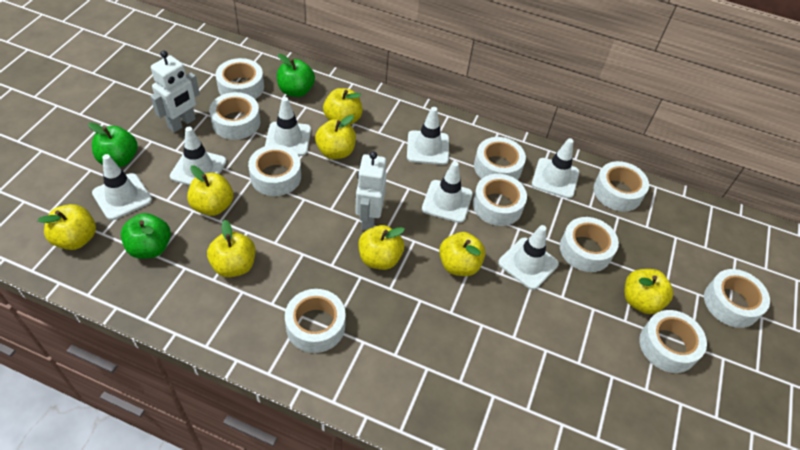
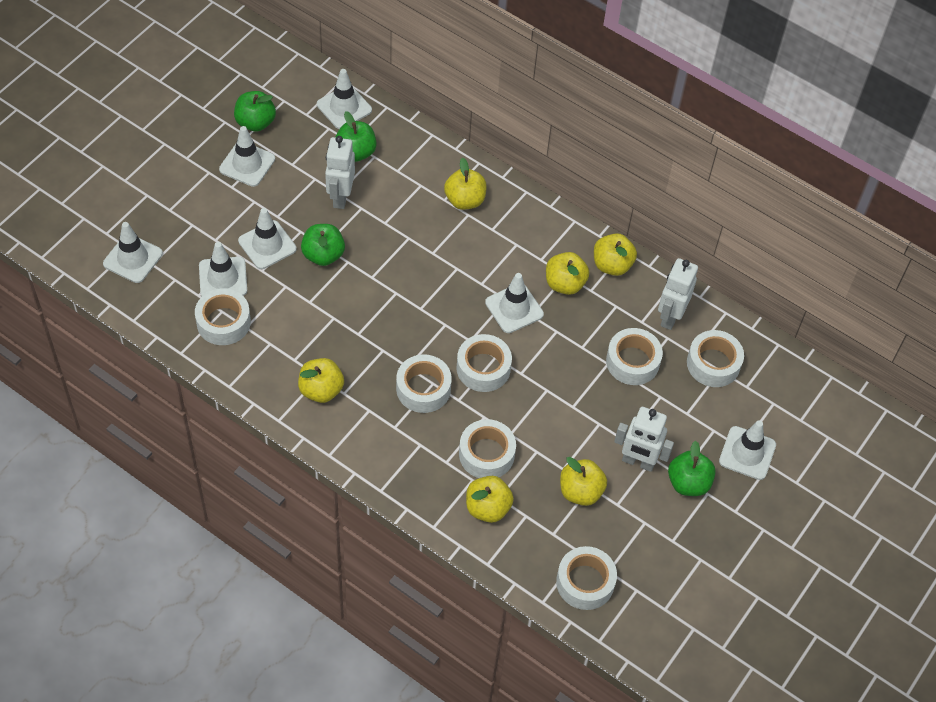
green apple: 3 -> 4
white robot: 2 -> 3
white tape: 10 -> 7
yellow apple: 8 -> 6

